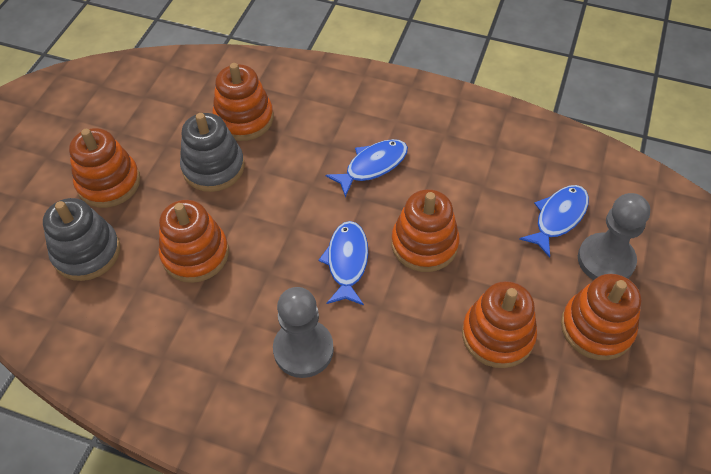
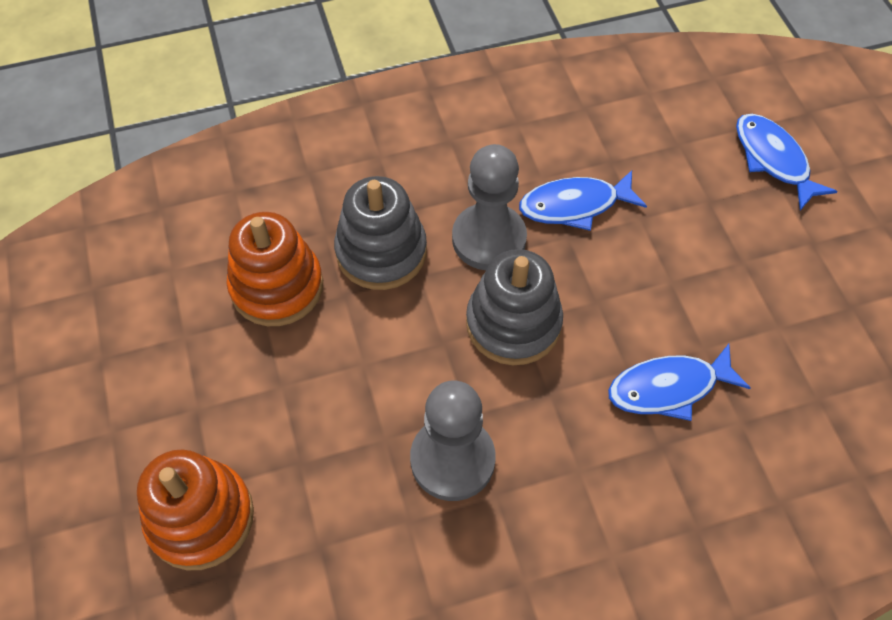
orange stacking toy: 6 -> 2

